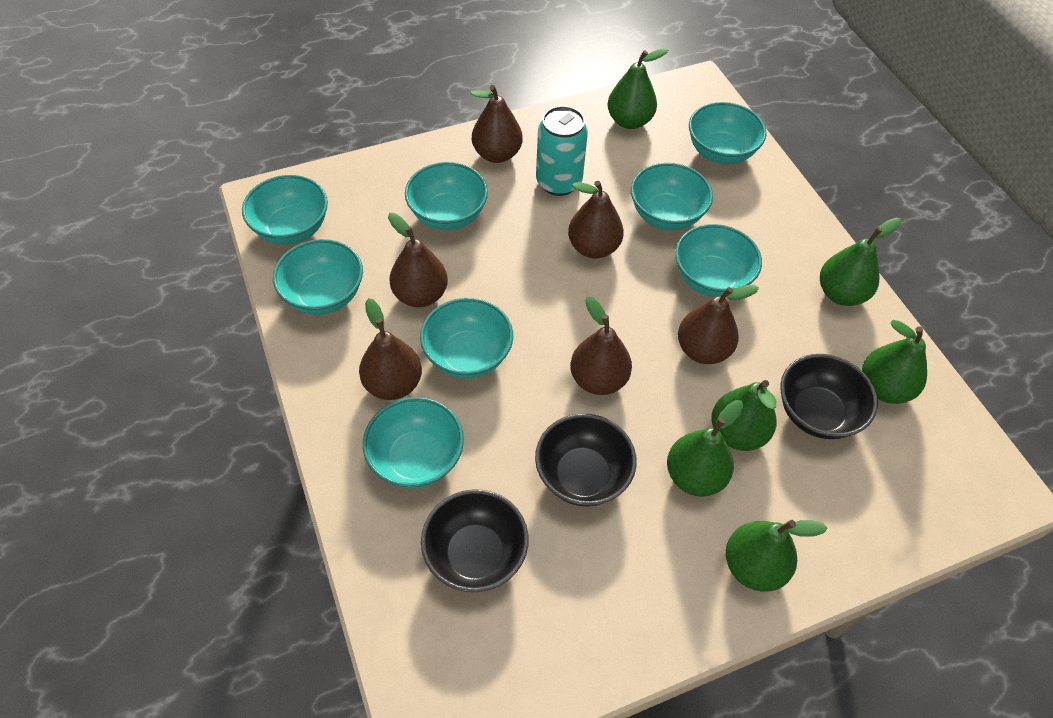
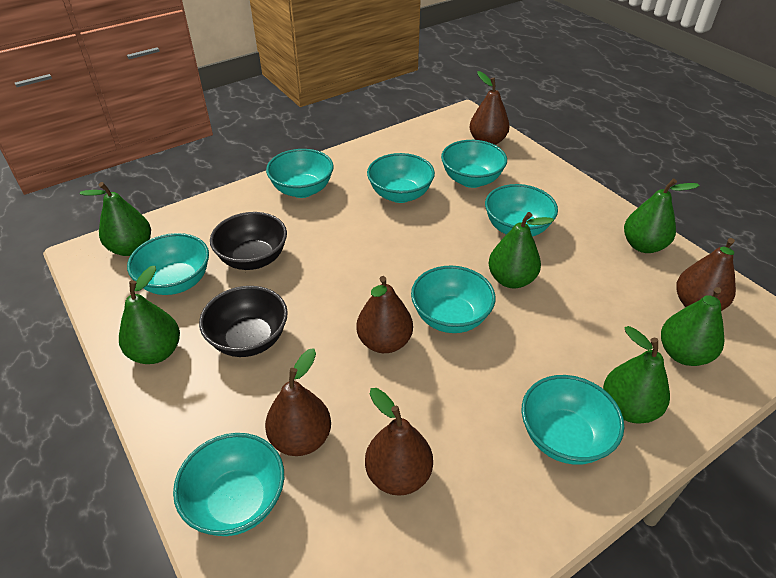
black bowl: 3 -> 2
brown pear: 6 -> 5
turquoise can: 1 -> 0

